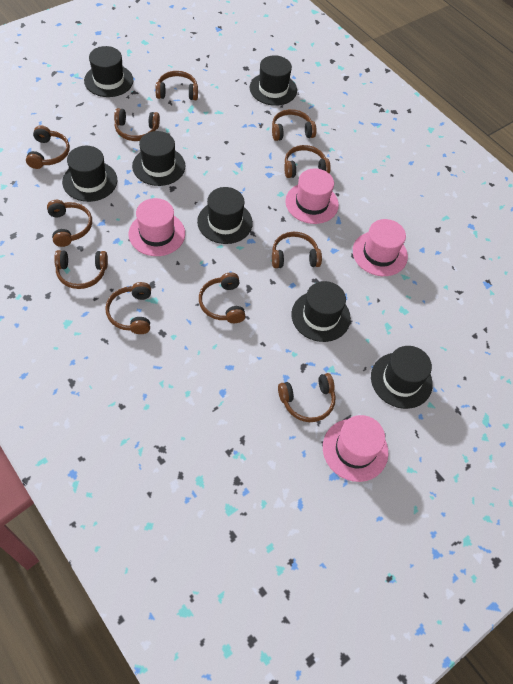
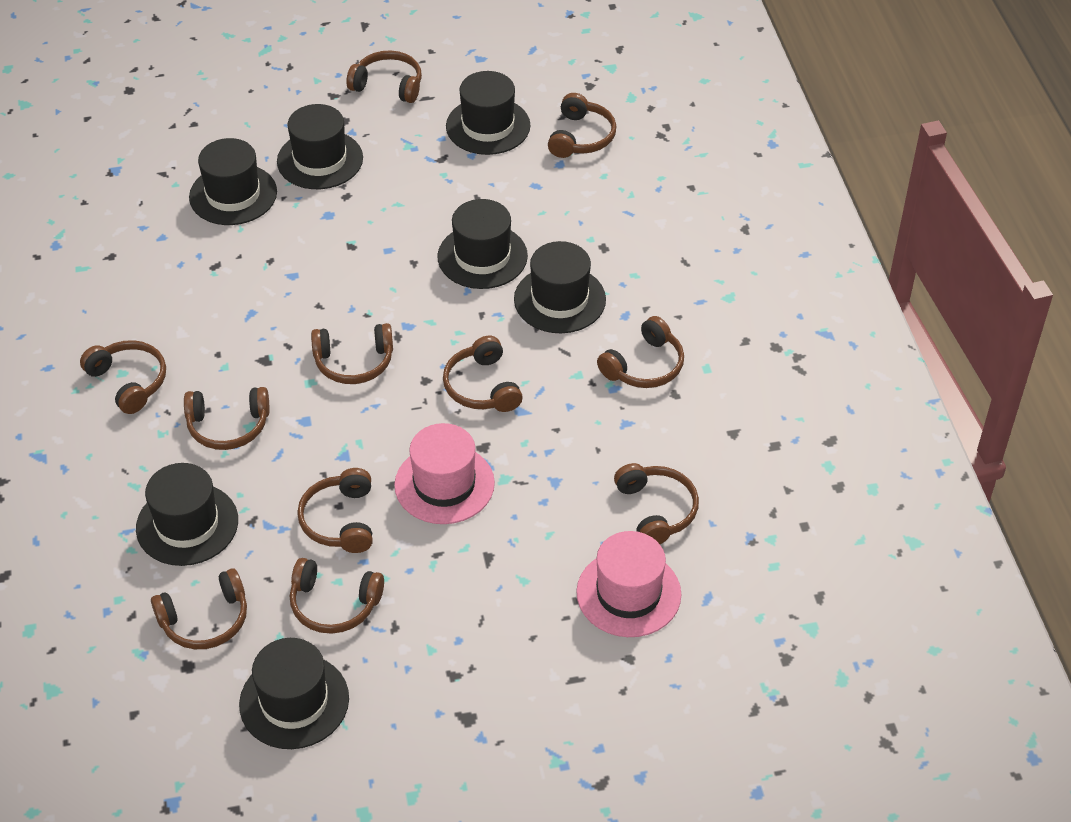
pink hat: 4 -> 2

